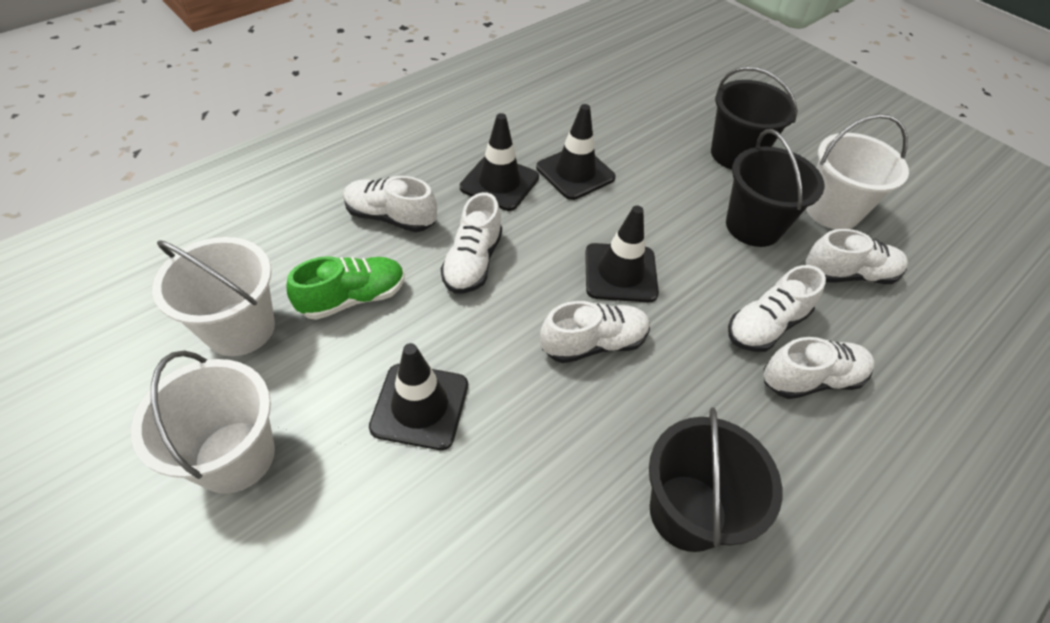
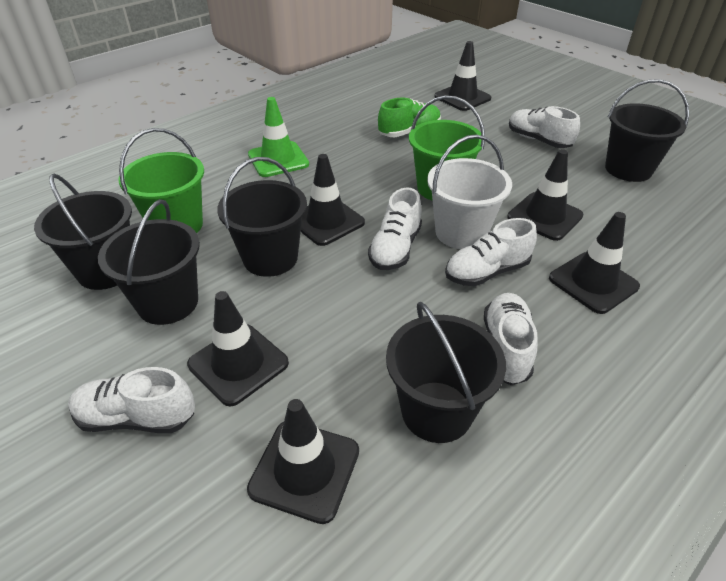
black bucket: 3 -> 5
black traffic cone: 4 -> 6
green bucket: 0 -> 2
green traffic cone: 0 -> 1
white bucket: 3 -> 1
white shoe: 6 -> 5

